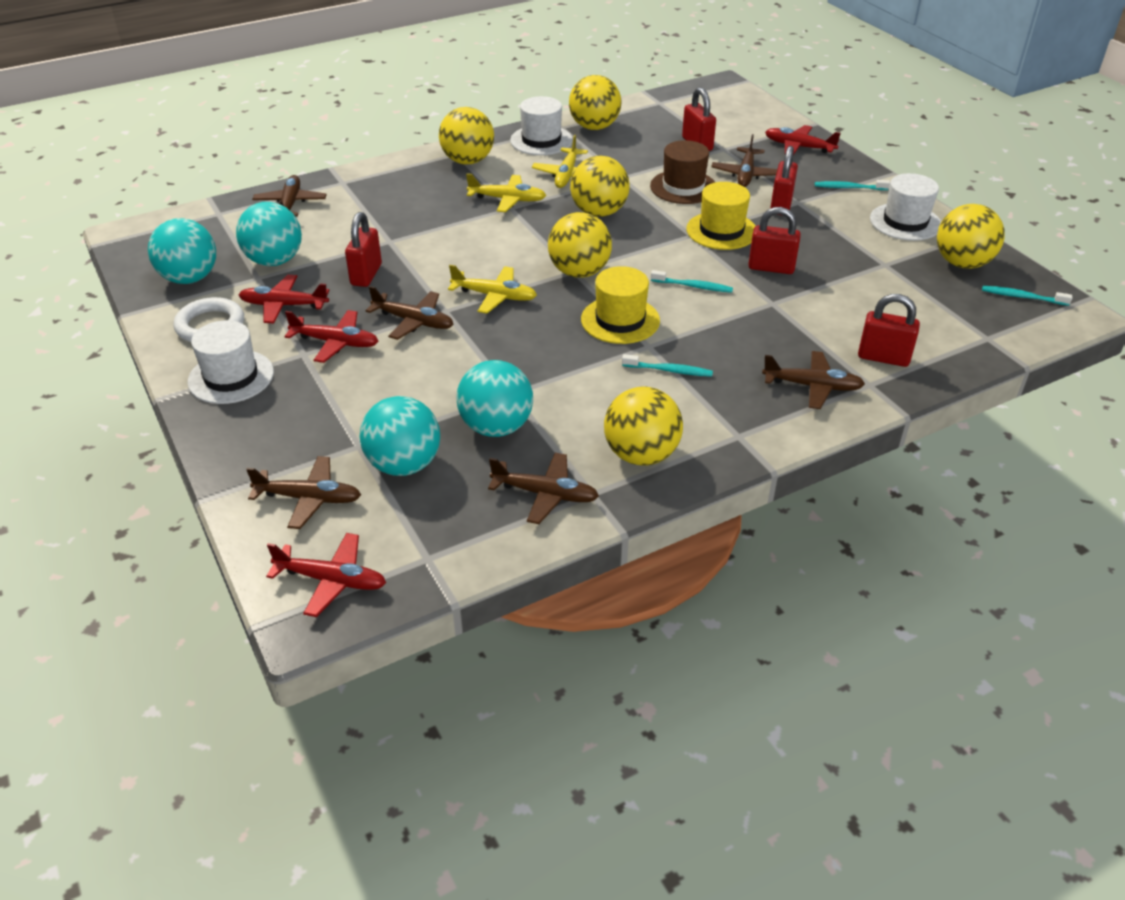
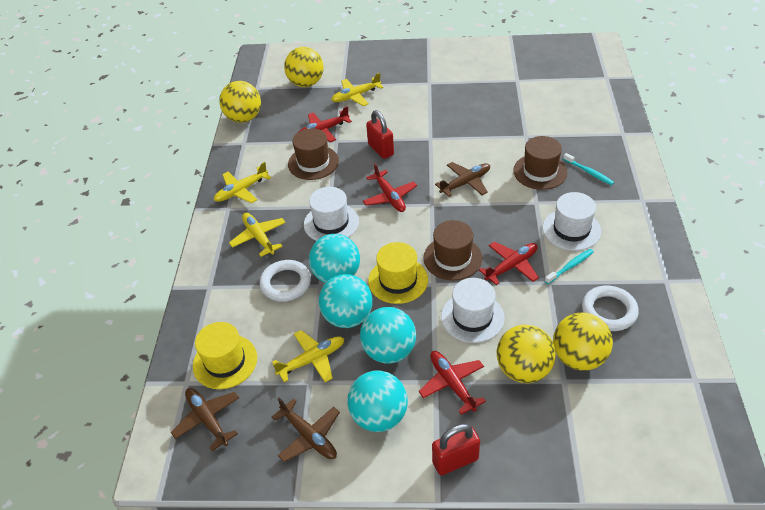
brown hat: 1 -> 3
brown plane: 6 -> 3
red padlock: 5 -> 2
turquoise toothbrush: 4 -> 2
white ring: 1 -> 2
yellow ball: 6 -> 4
yellow plane: 3 -> 4

